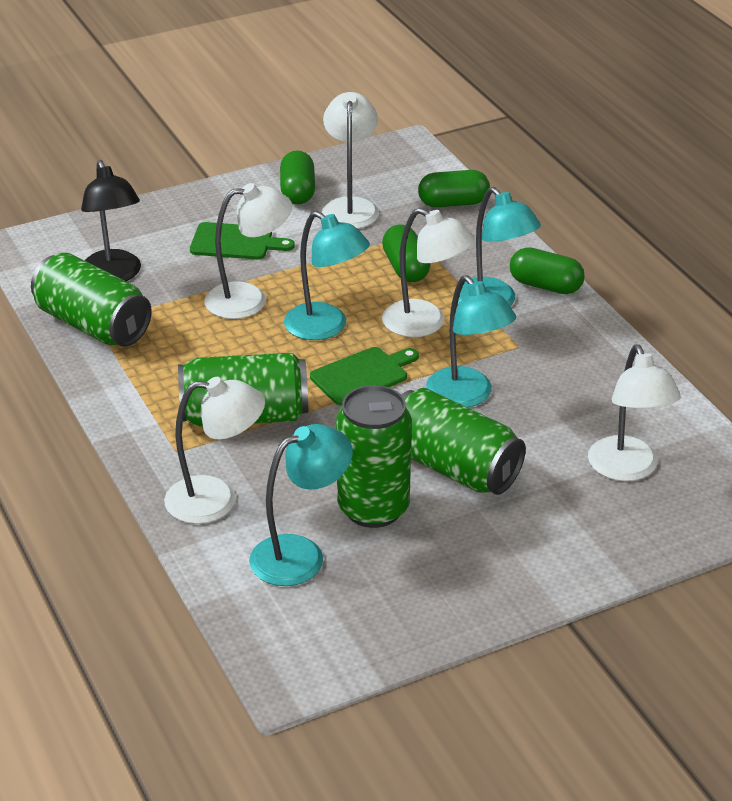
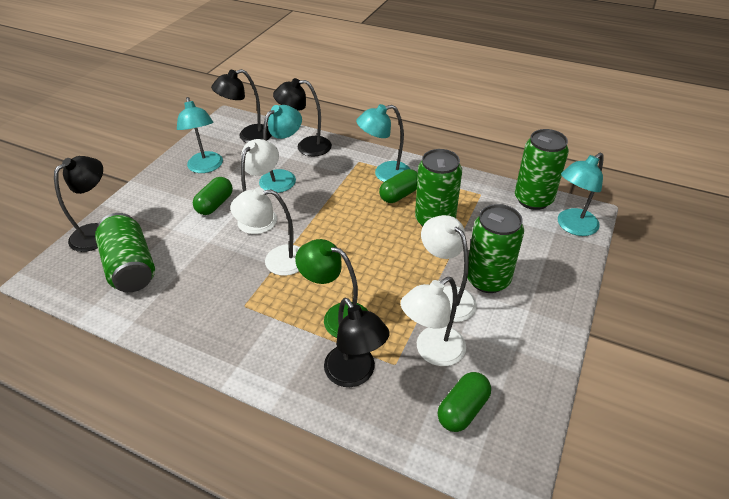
black lamp: 1 -> 4
green capsule: 4 -> 3
green cutting board: 2 -> 0
green lamp: 0 -> 1
white lamp: 5 -> 4

